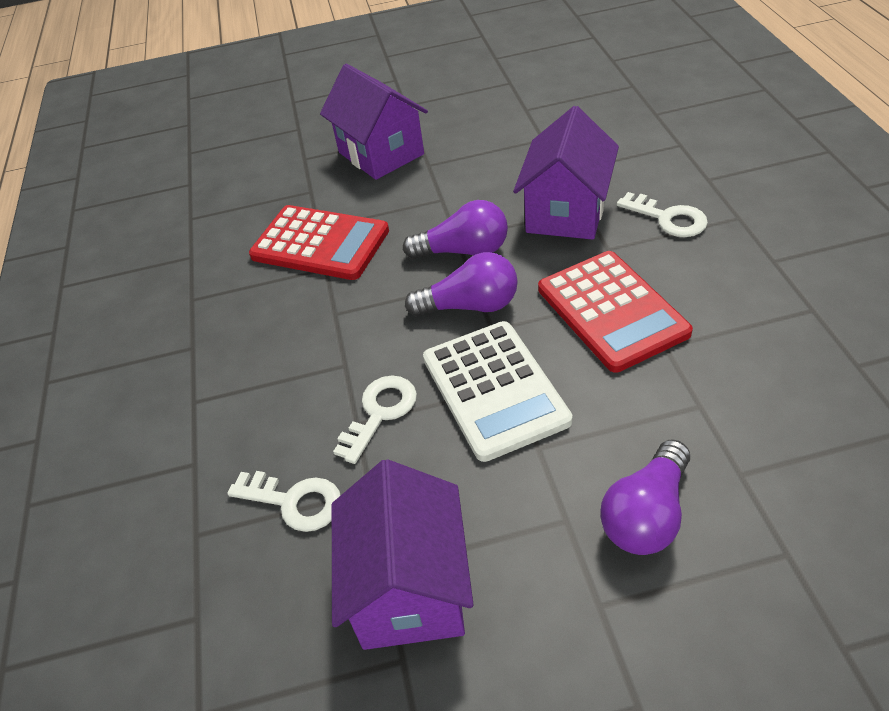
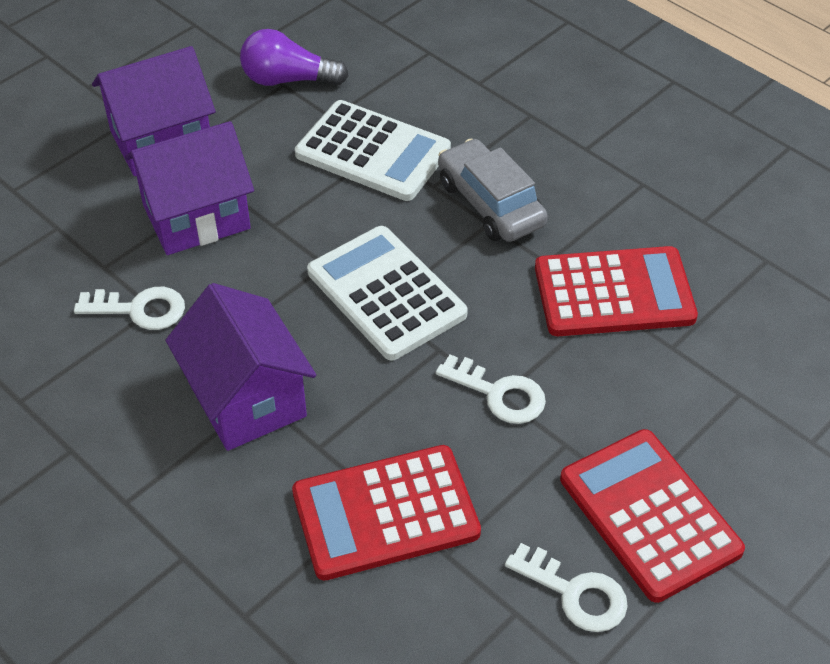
grey car: 0 -> 1
purple light bulb: 3 -> 1
red calculator: 2 -> 3
white calculator: 1 -> 2

